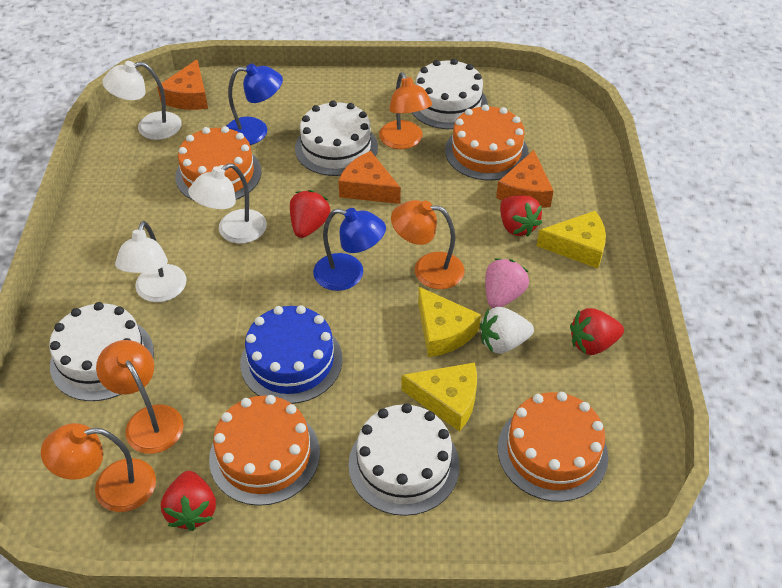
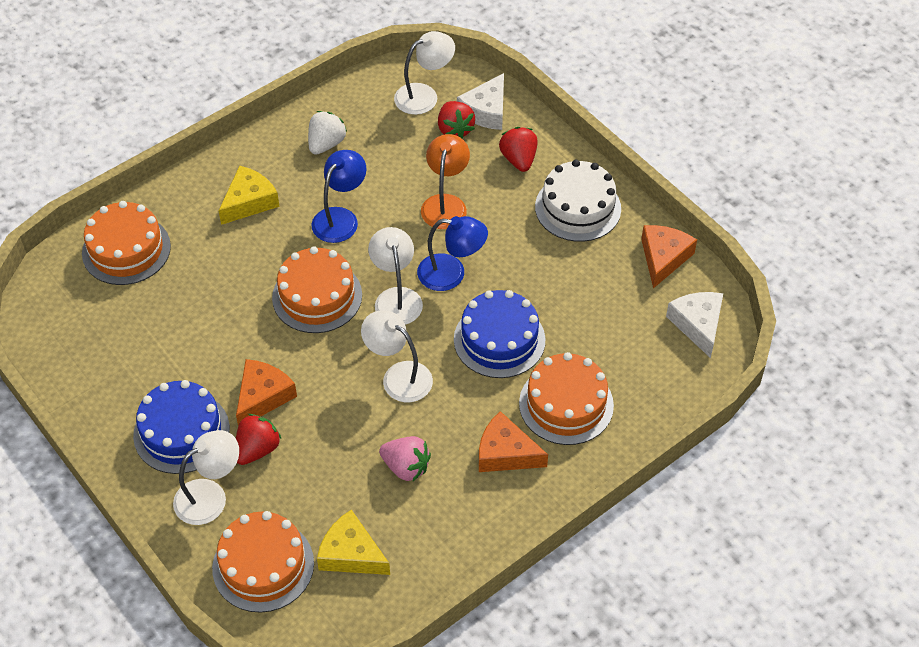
blue cake: 1 -> 2
orange lamp: 4 -> 1
red strawberry: 4 -> 3
white cake: 4 -> 1
white cheese: 0 -> 2
white lamp: 3 -> 4
yellow cheese: 3 -> 2

